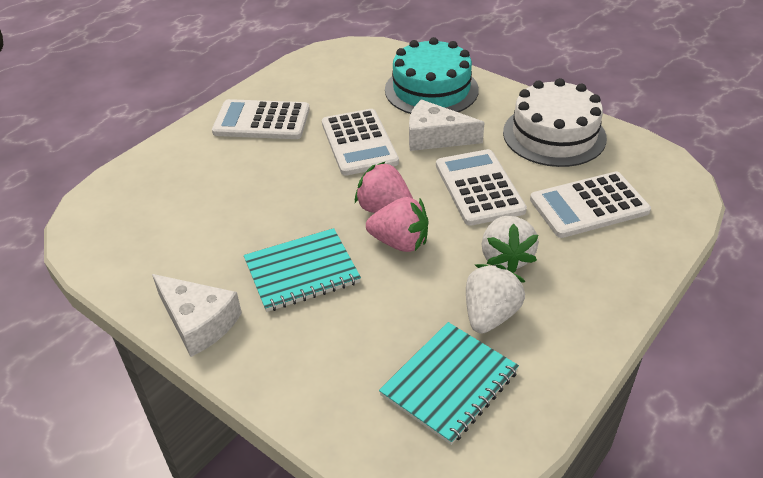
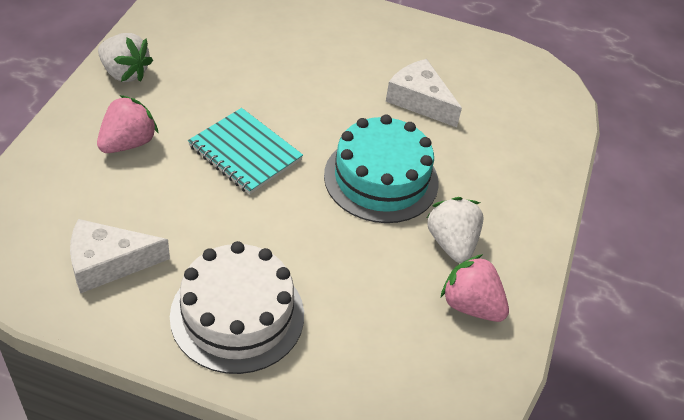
turquoise notebook: 2 -> 1
white calculator: 4 -> 0

